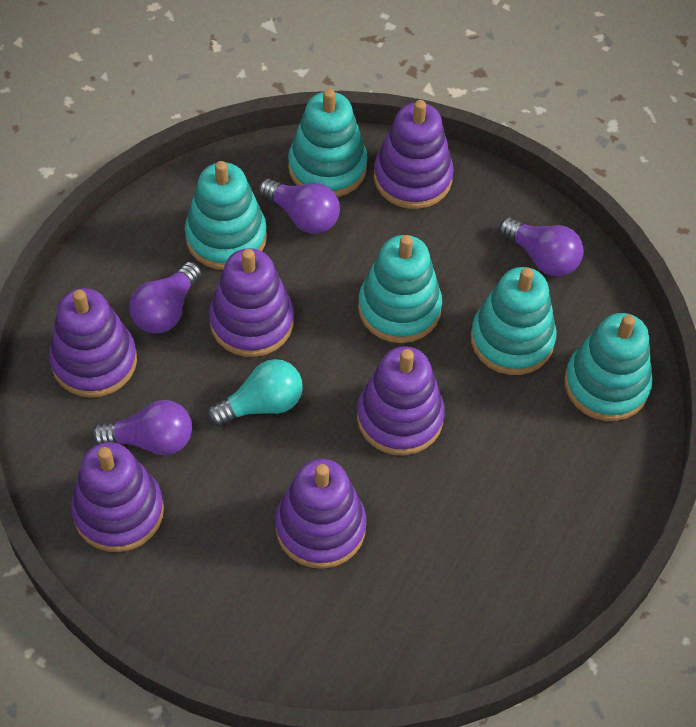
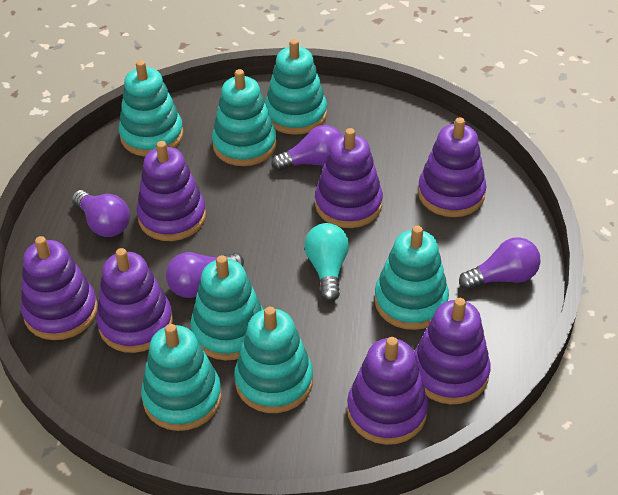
purple stacking toy: 6 -> 7
turquoise stacking toy: 5 -> 7

